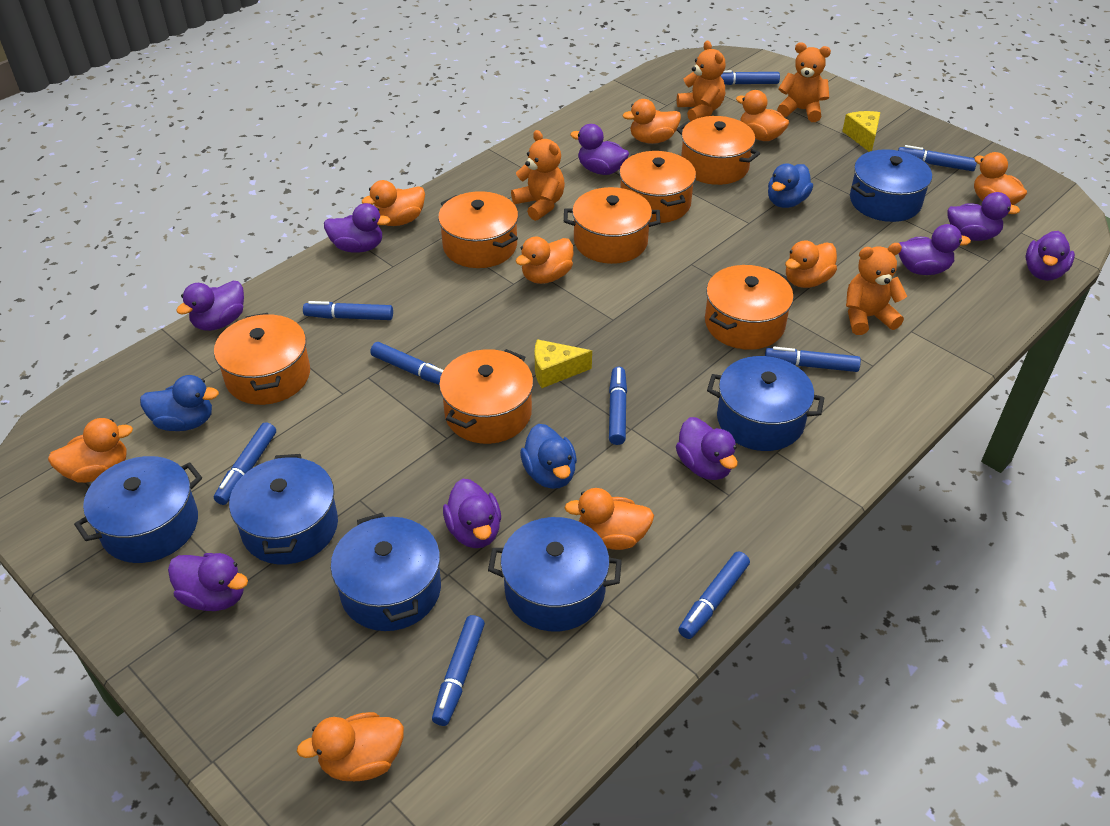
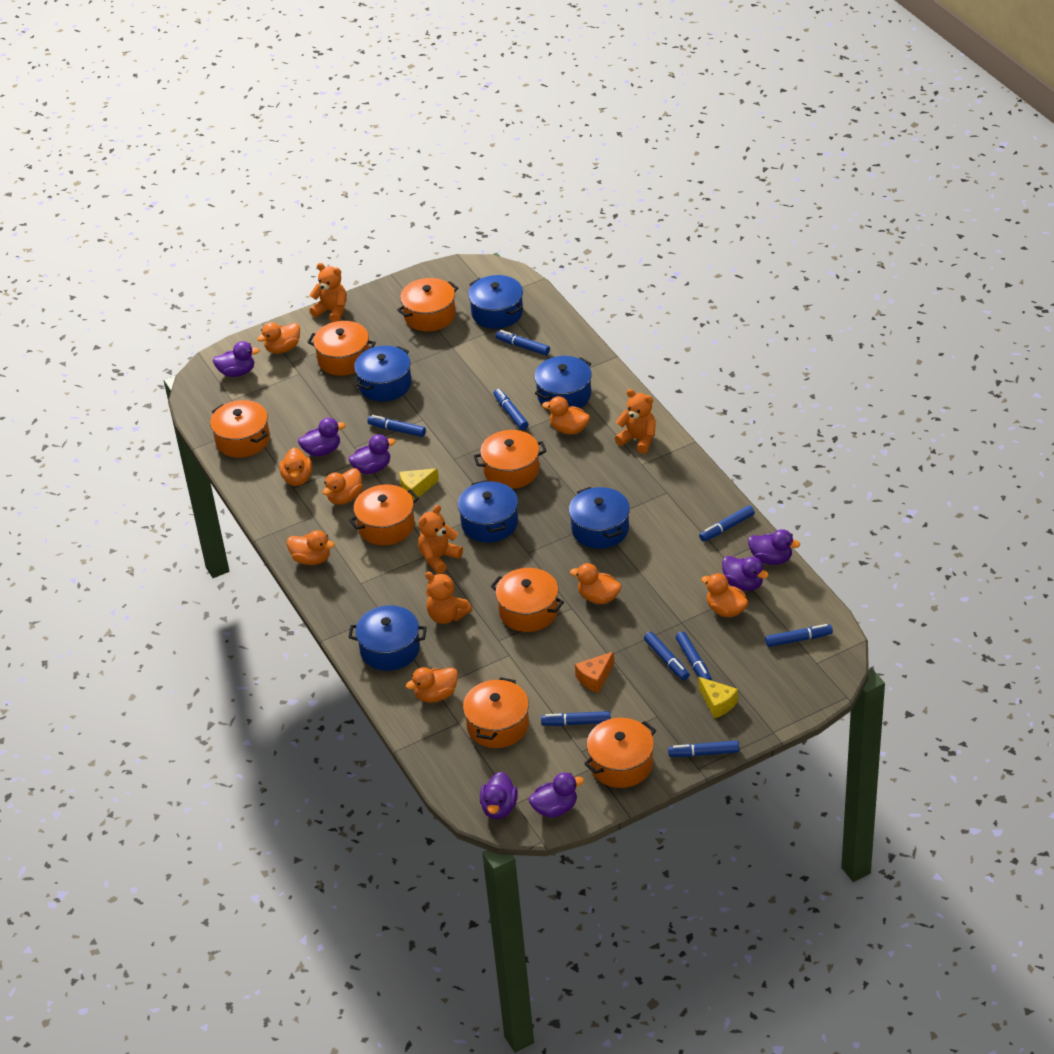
blue duck: 3 -> 0
orange cheese: 0 -> 1
orange duck: 9 -> 8
orange pot: 7 -> 8
purple duck: 9 -> 7

